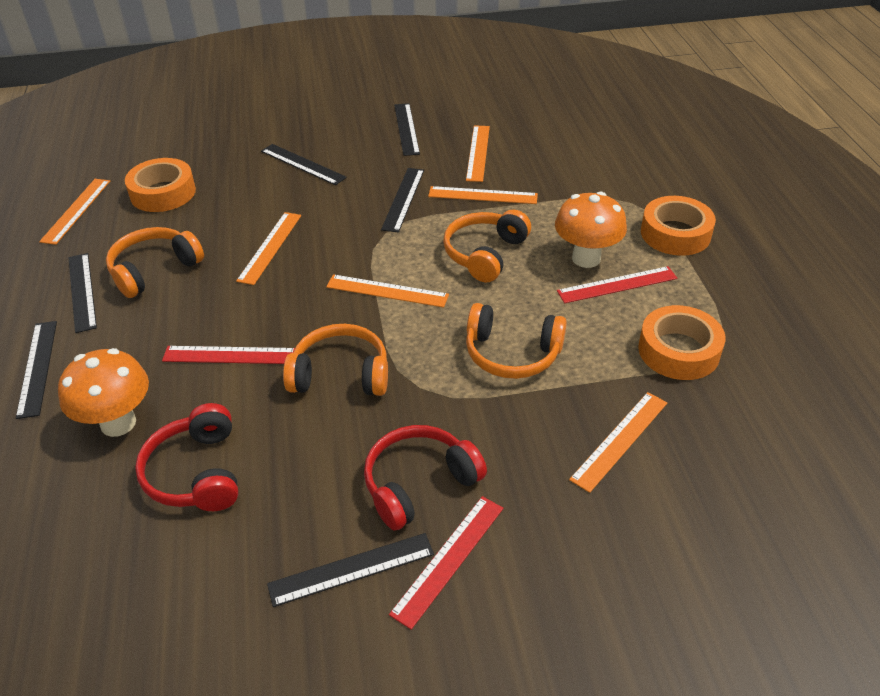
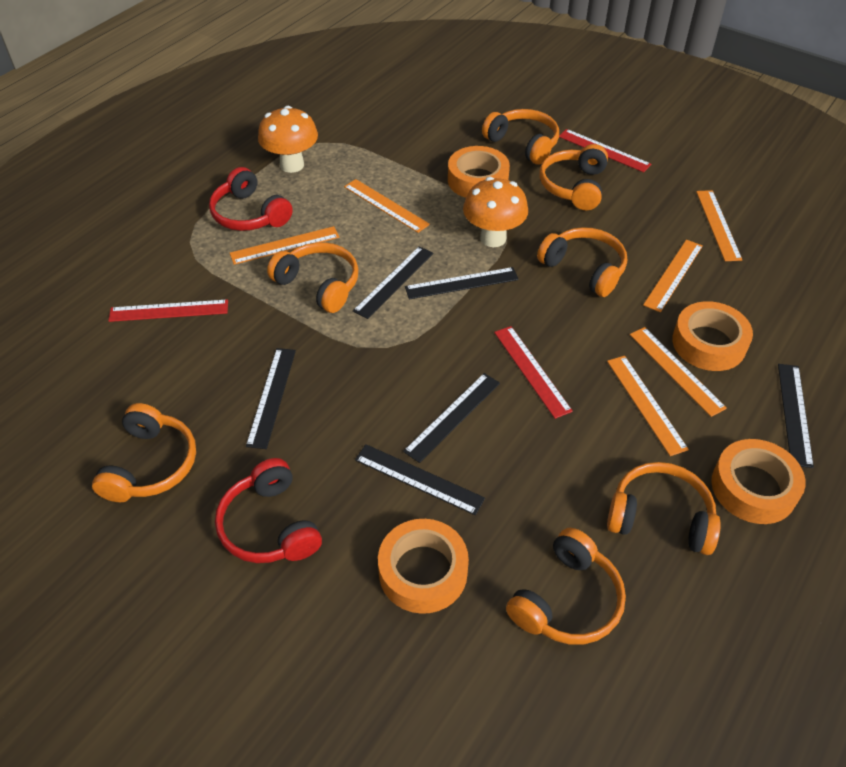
orange headphones: 4 -> 7
orange tape: 3 -> 4

